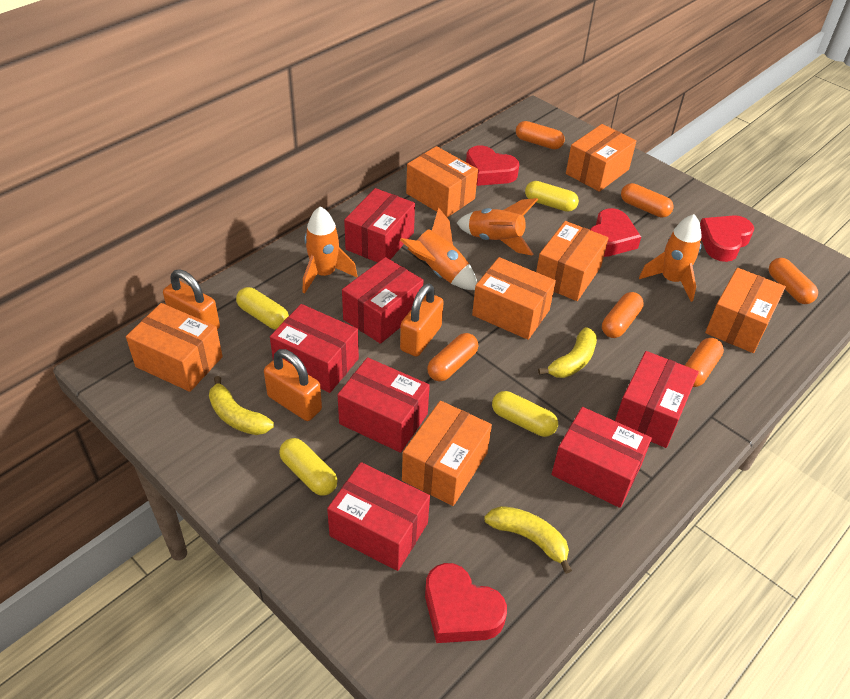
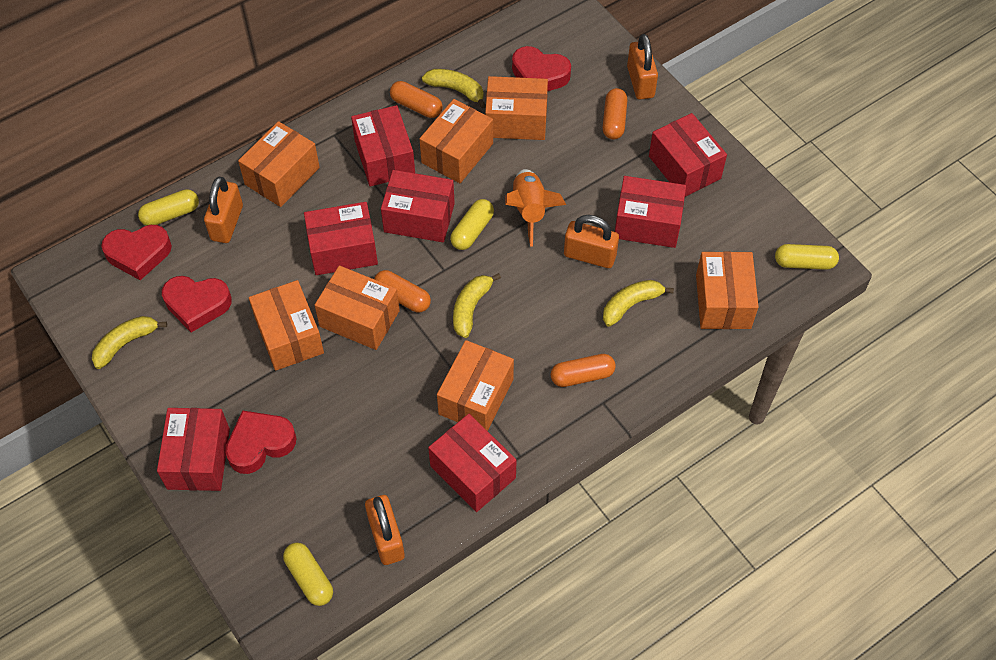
orange capsule: 6 -> 4
orange padlock: 3 -> 4
orange rocket: 4 -> 1
yellow banana: 3 -> 4

